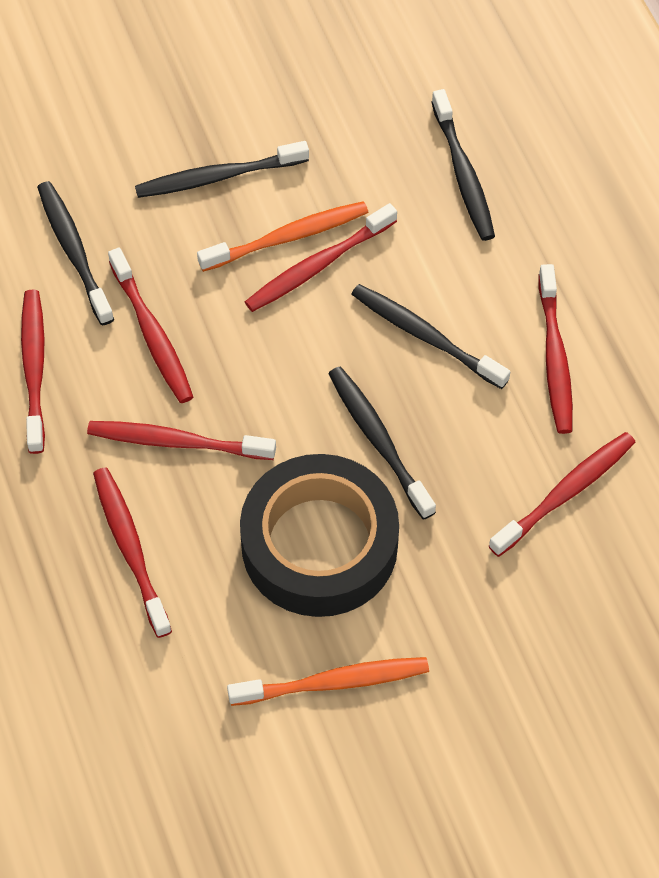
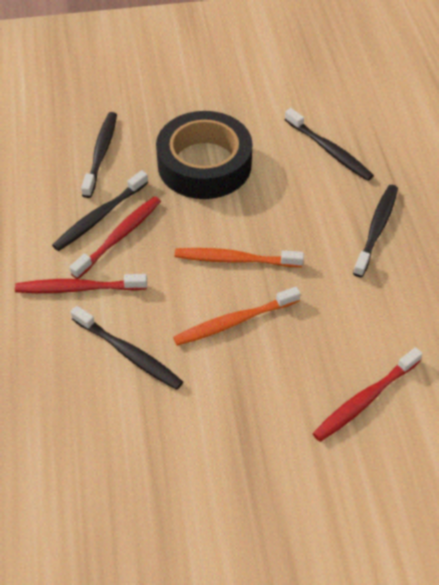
red toothbrush: 7 -> 3

